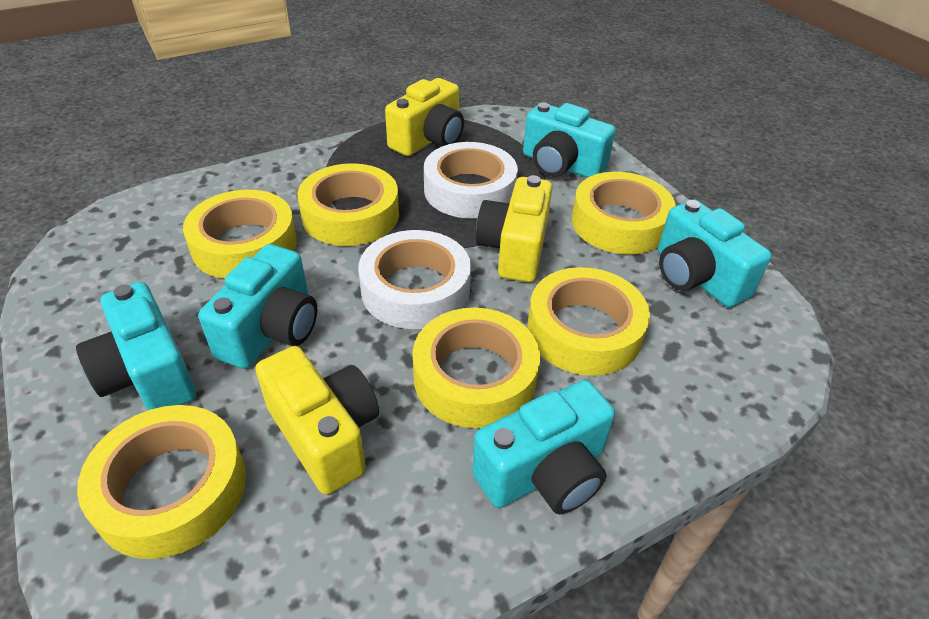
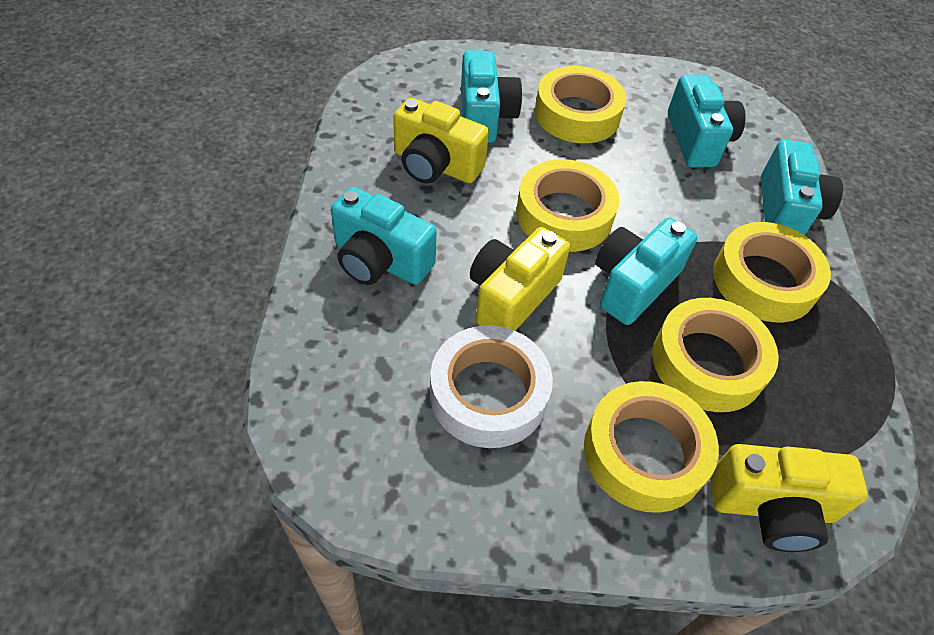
white tape: 2 -> 1
yellow tape: 6 -> 5

